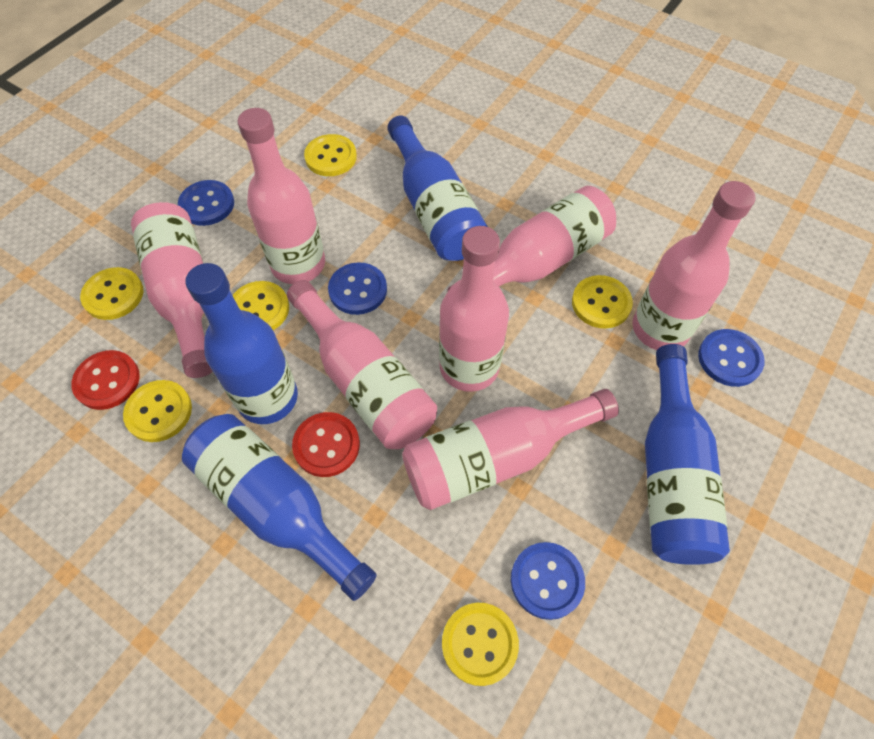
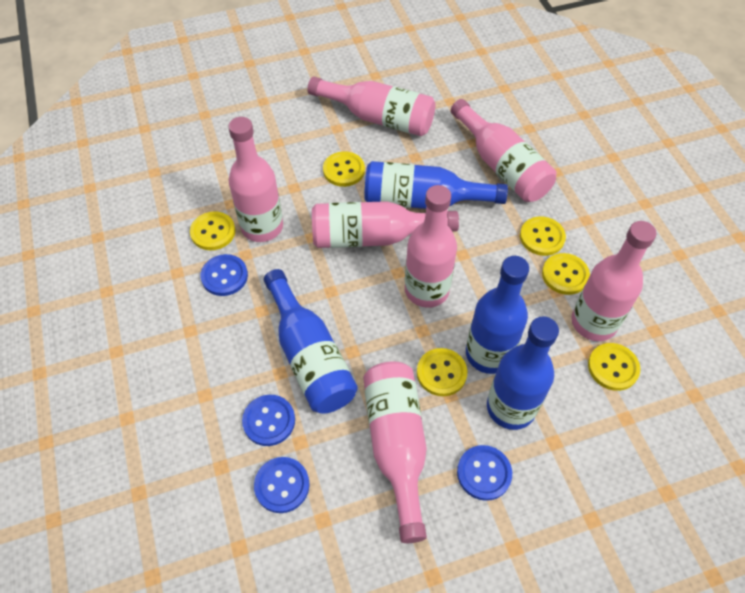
red button: 2 -> 0

